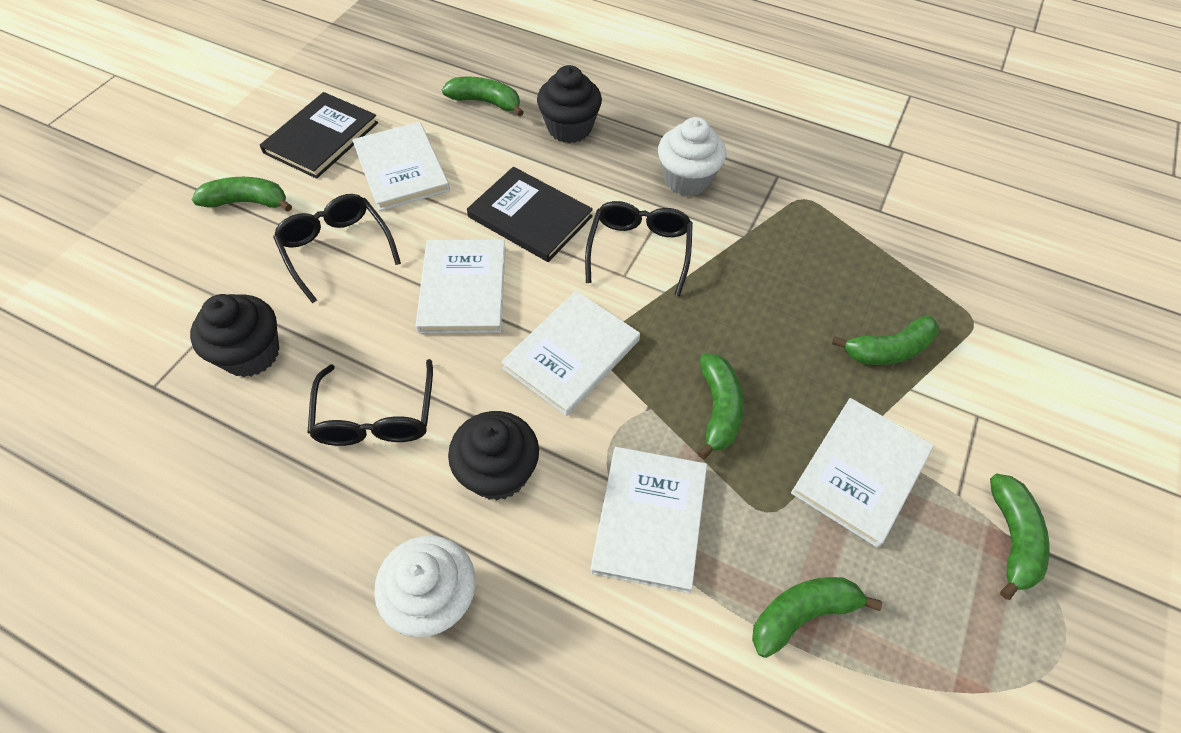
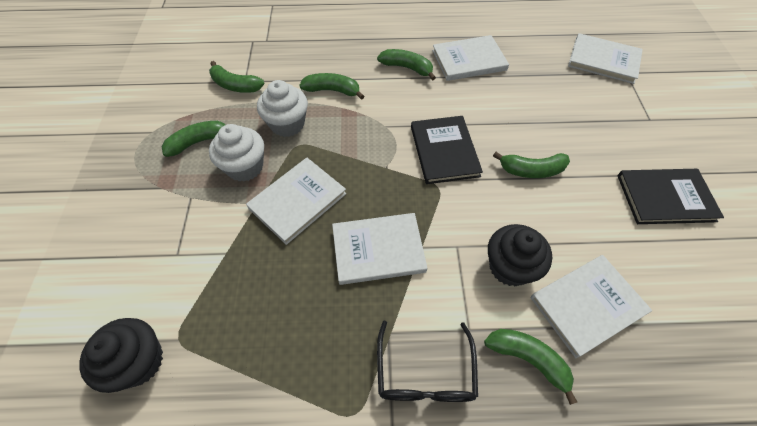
black cupcake: 3 -> 2
black glasses: 3 -> 1

